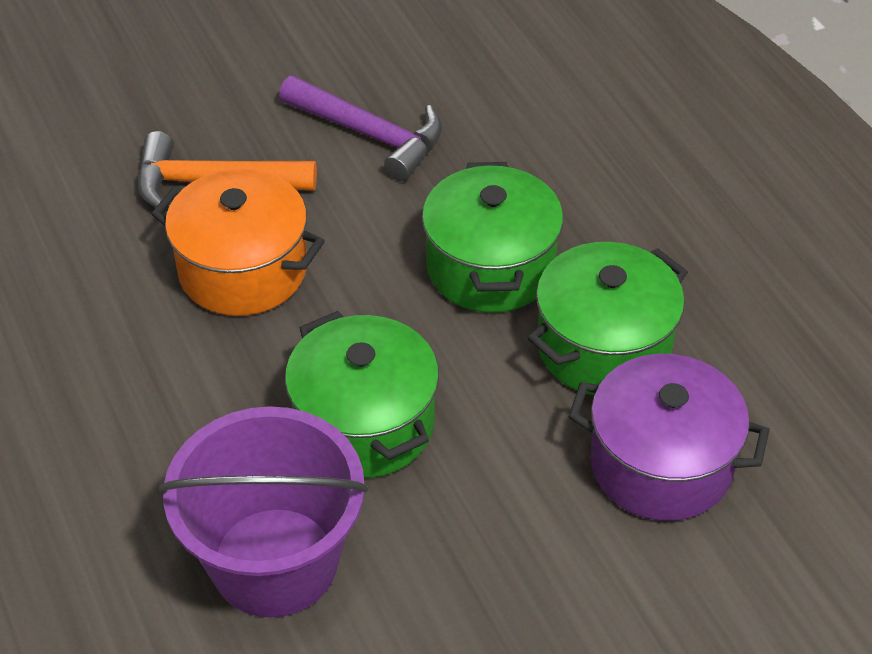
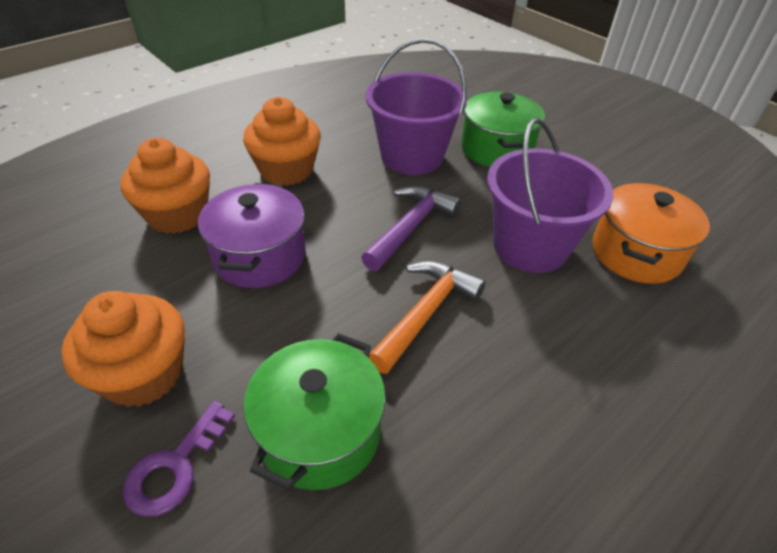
green pot: 3 -> 2
orange cupcake: 0 -> 3
purple bucket: 1 -> 2
purple key: 0 -> 1

